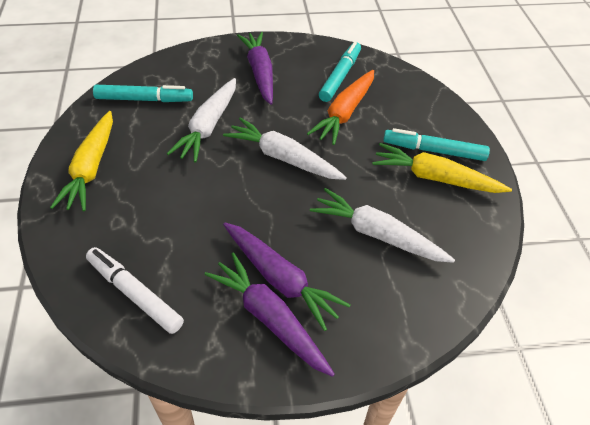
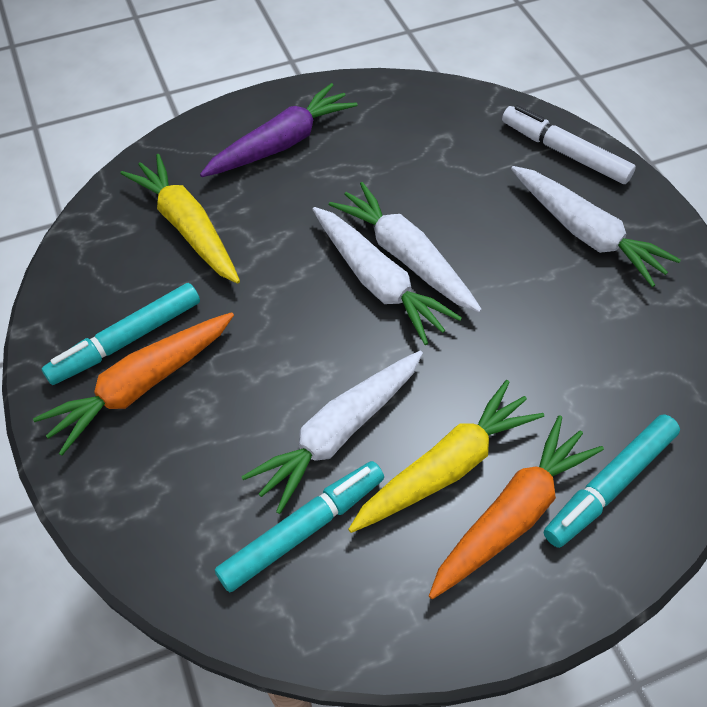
orange carrot: 1 -> 2
purple carrot: 3 -> 1
white carrot: 3 -> 4

